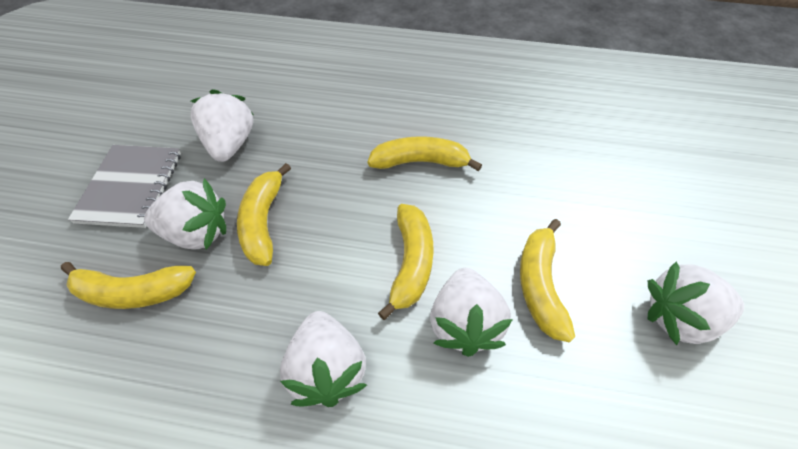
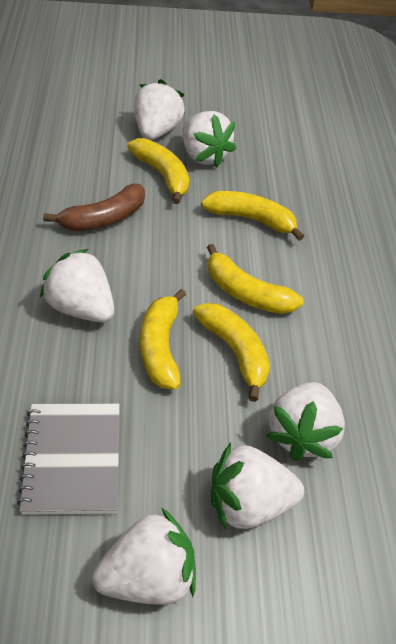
brown banana: 0 -> 1
white strawberry: 5 -> 6

